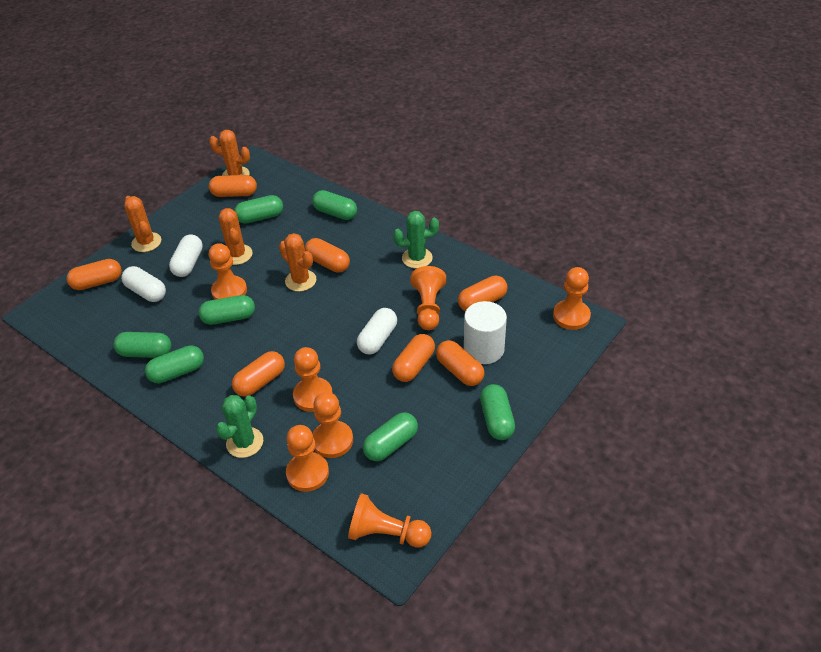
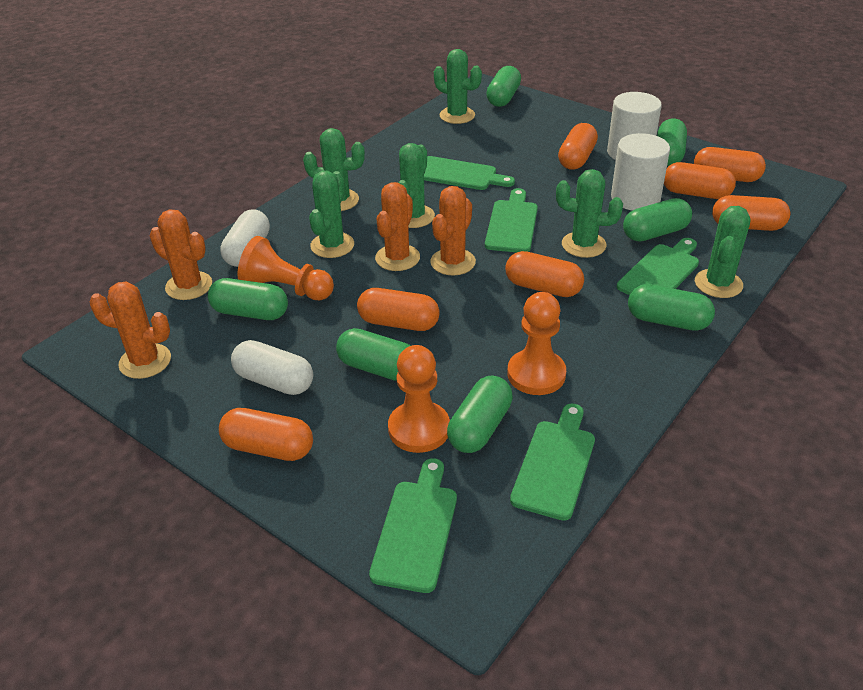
green cactus: 2 -> 6
green cutting board: 0 -> 5
orange pawn: 7 -> 3
white capsule: 3 -> 2
white cylinder: 1 -> 2

